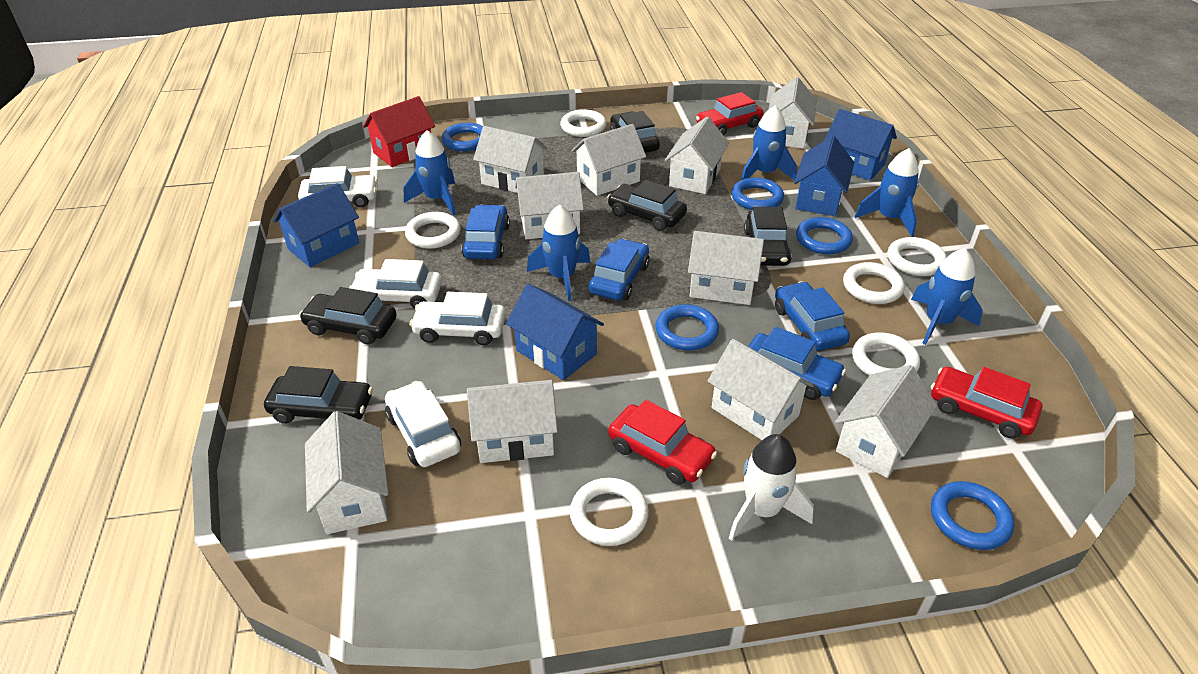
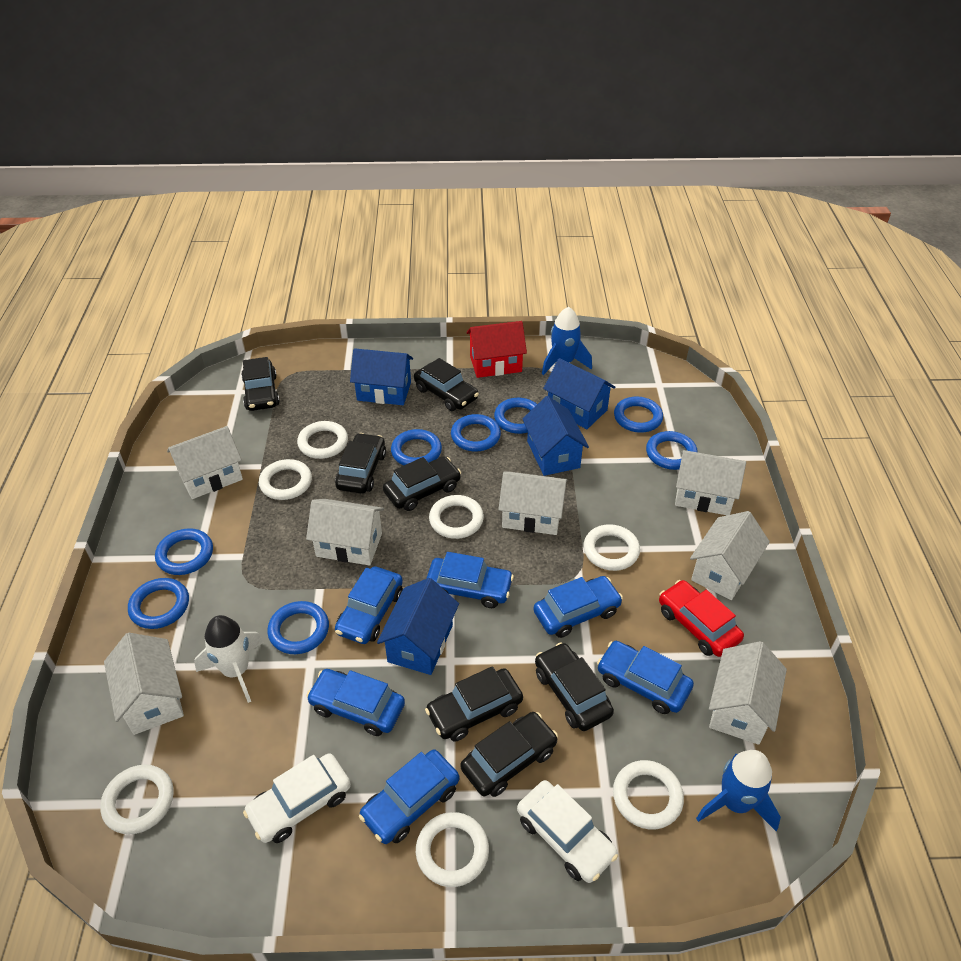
black car: 5 -> 7
blue car: 4 -> 6
blue ring: 5 -> 8
blue rocket: 5 -> 2
red car: 3 -> 1
white car: 4 -> 2
white house: 10 -> 7
white ring: 6 -> 7

